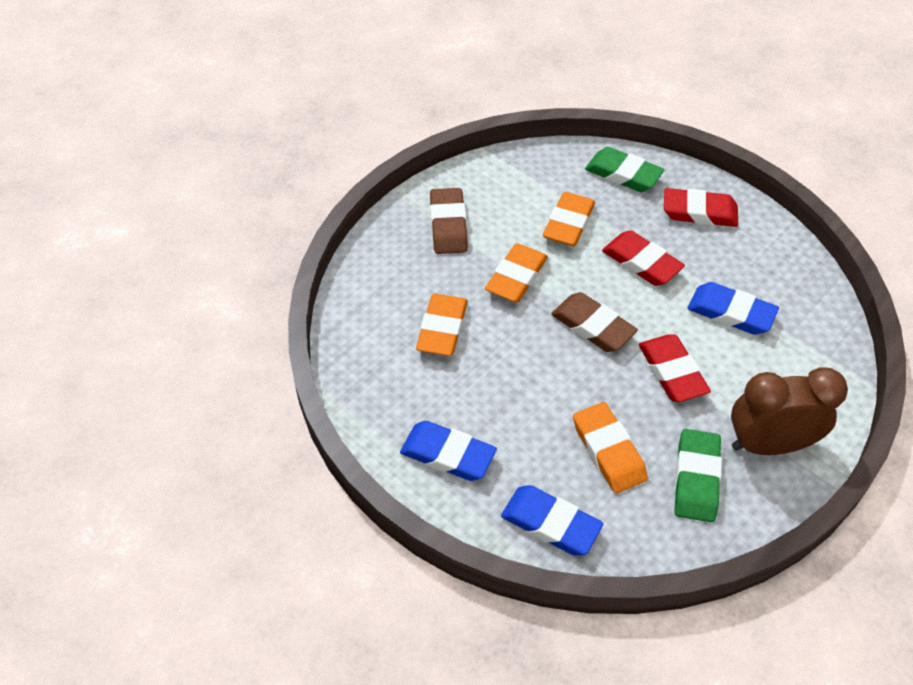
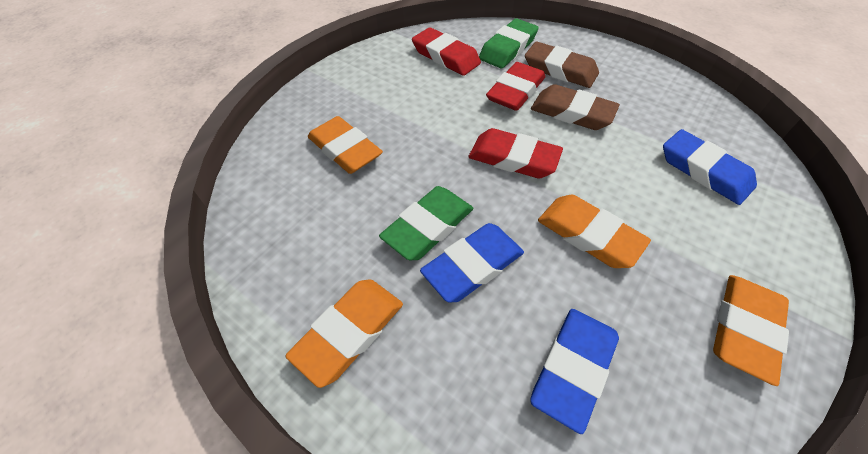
brown clock: 1 -> 0

